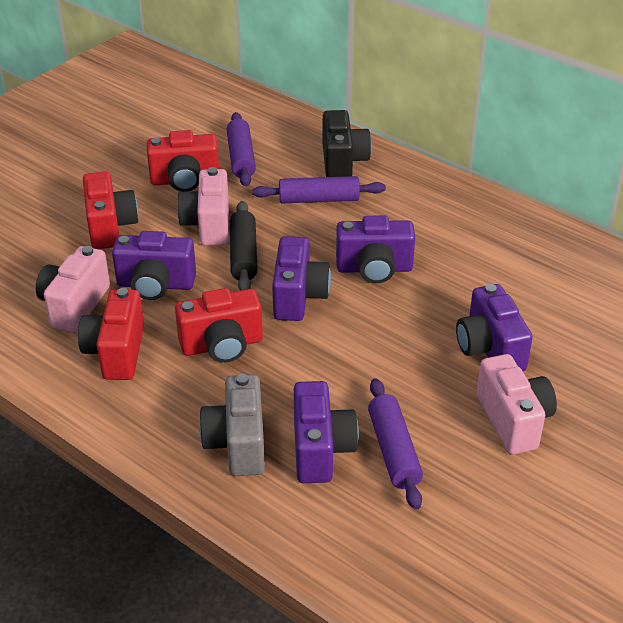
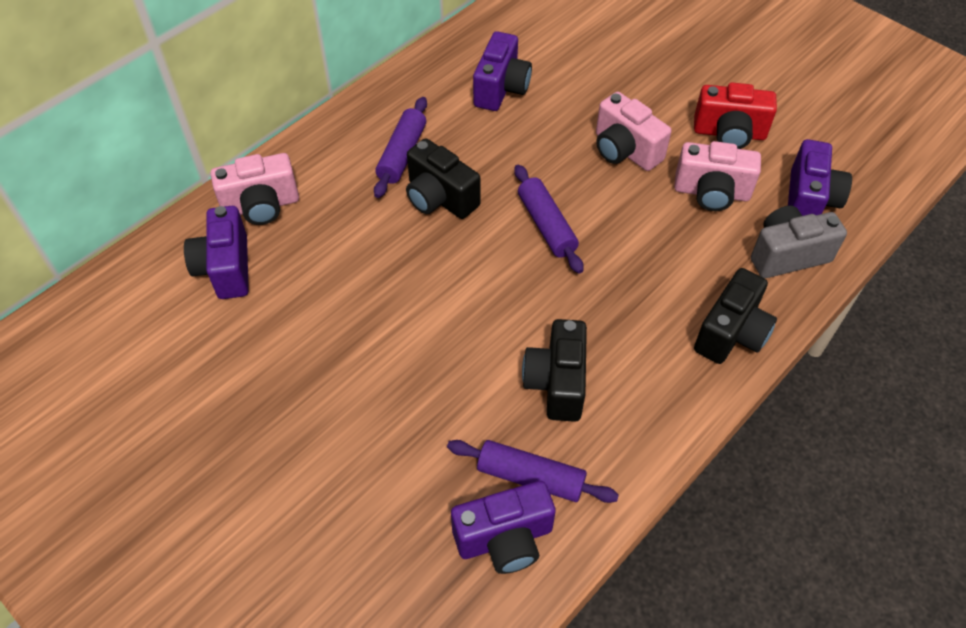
black camera: 1 -> 3
black rolling pin: 1 -> 0
purple camera: 5 -> 4
red camera: 4 -> 1

